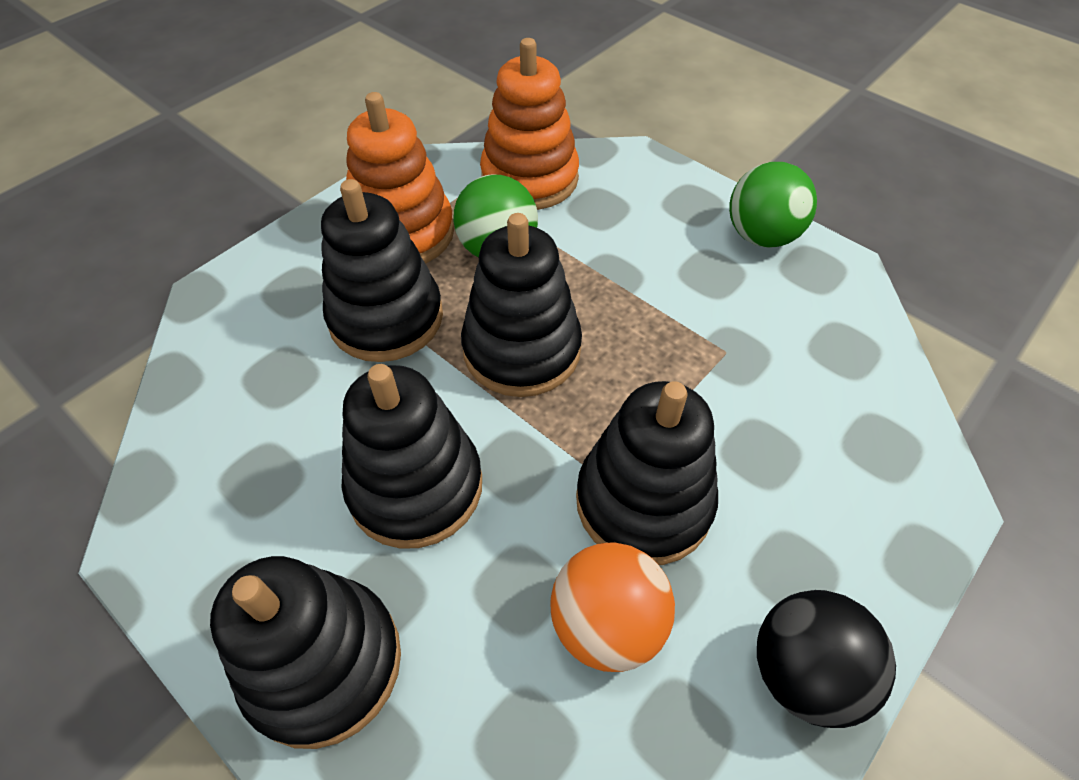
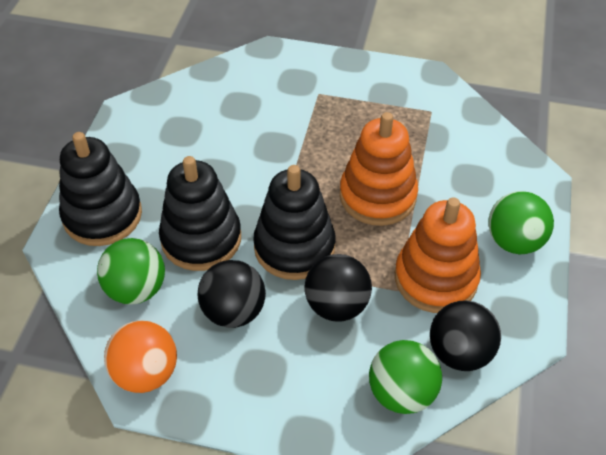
black ball: 1 -> 3
black stacking toy: 5 -> 3
green ball: 2 -> 3

